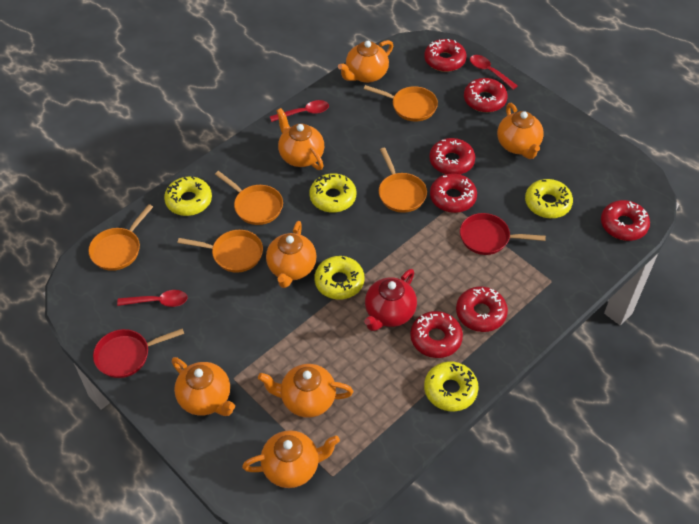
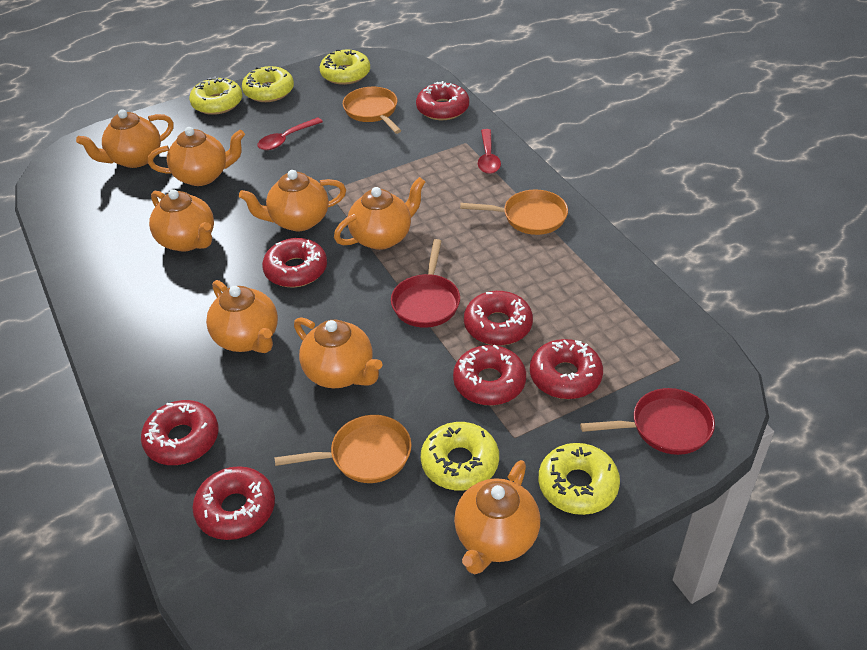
orange pan: 5 -> 3
orange teapot: 7 -> 8
red spoon: 3 -> 2
red teapot: 1 -> 0

